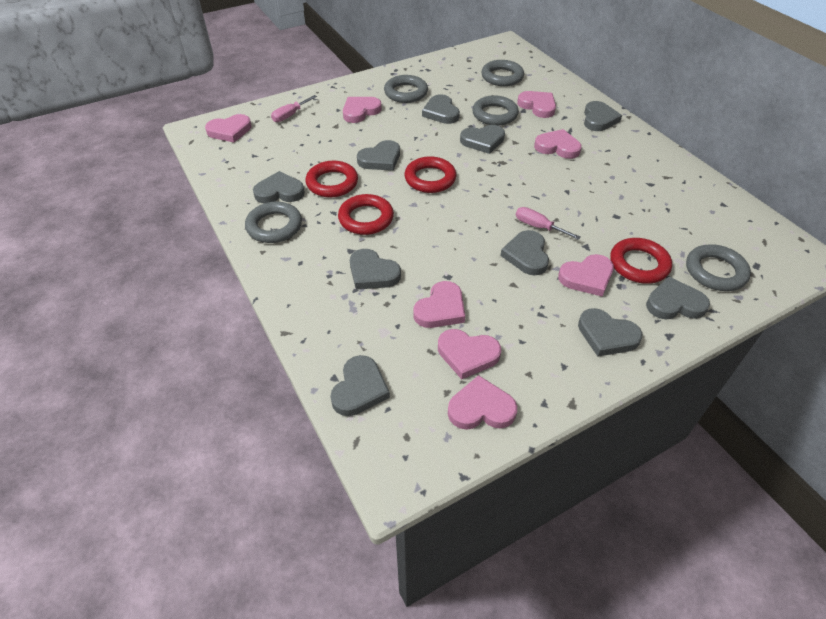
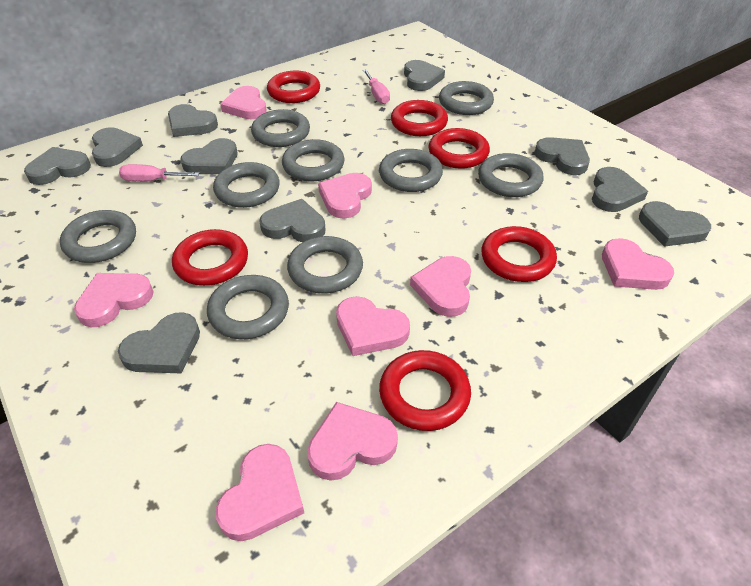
grey ring: 5 -> 9
red ring: 4 -> 6

